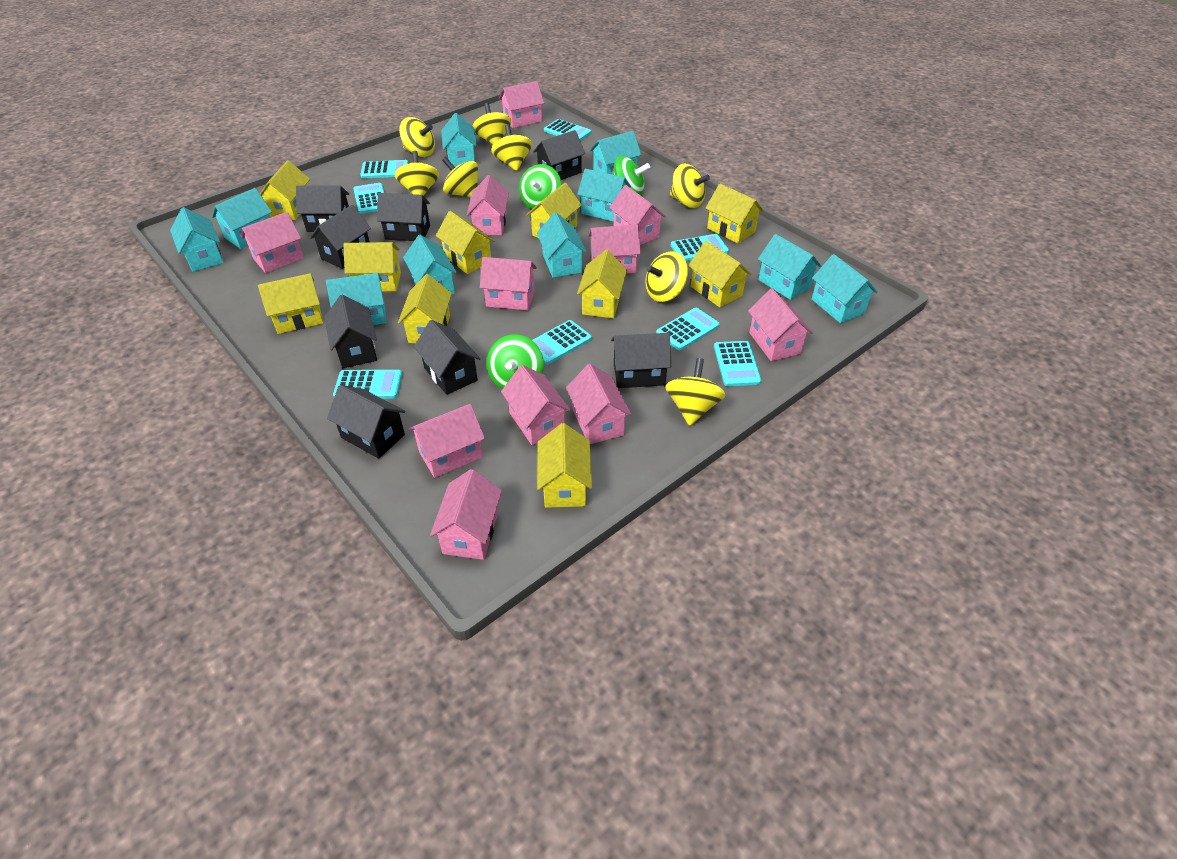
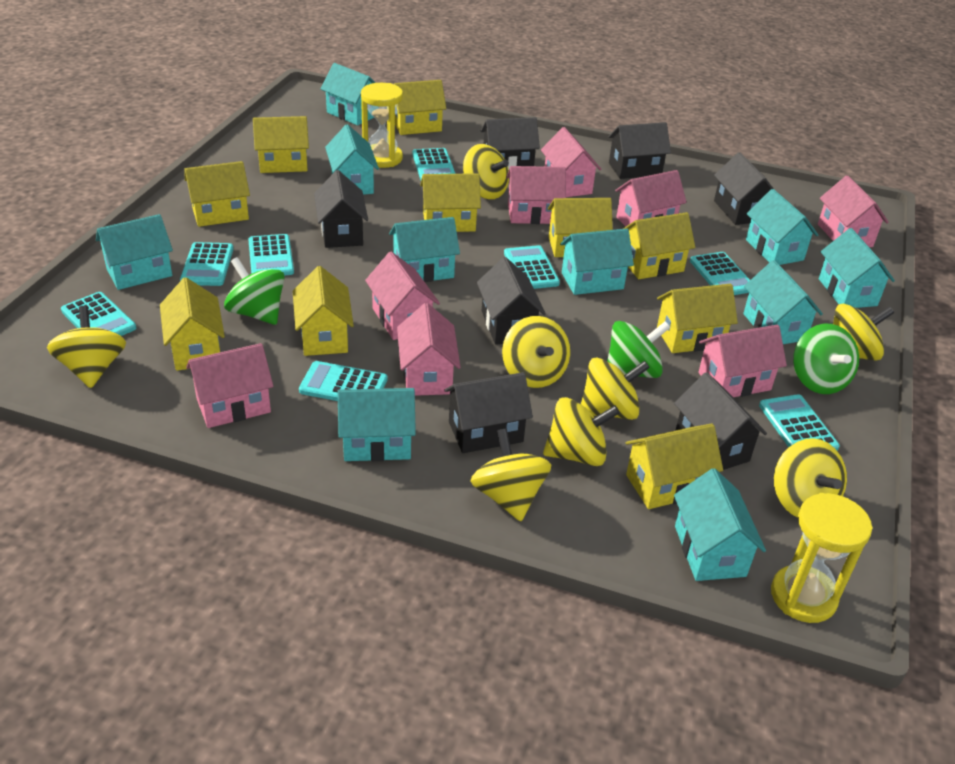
black house: 8 -> 7
pink house: 11 -> 8
yellow hourglass: 0 -> 2

